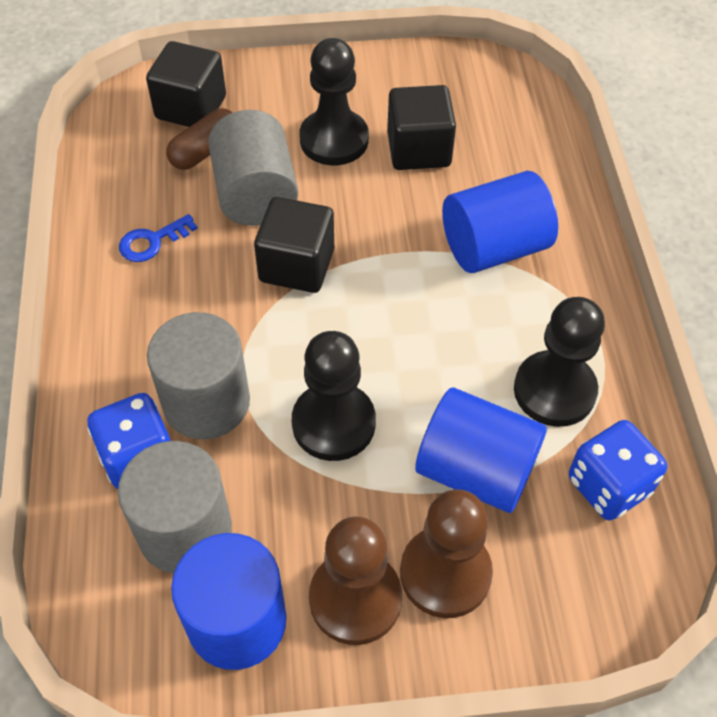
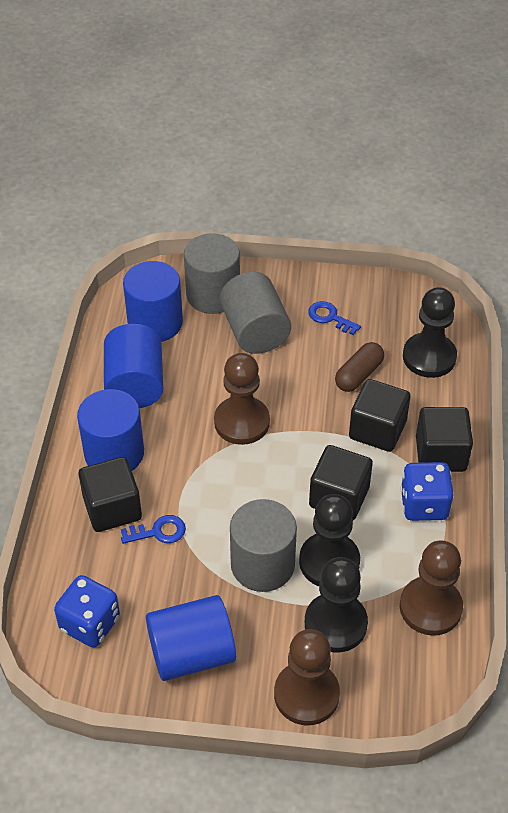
black cube: 3 -> 4
blue cylinder: 3 -> 4
blue key: 1 -> 2
brown pawn: 2 -> 3

